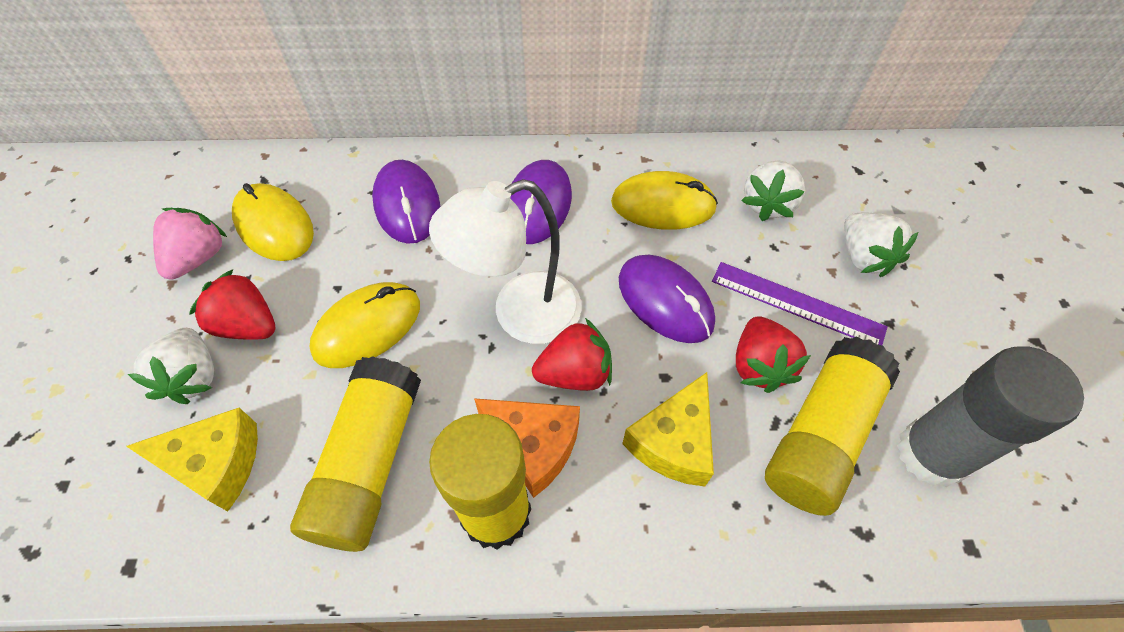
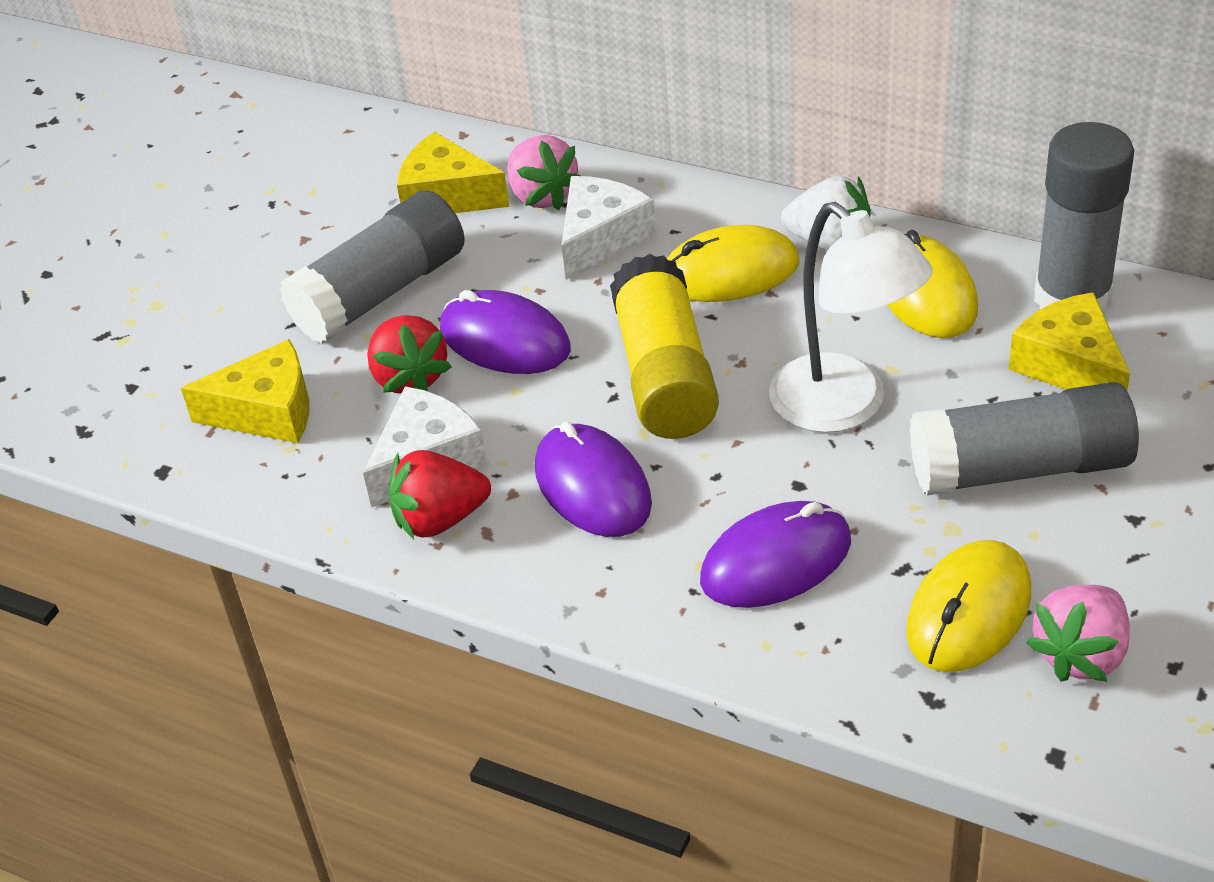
grey glue stick: 1 -> 3
orange cheese: 1 -> 0
pink strawberry: 1 -> 2
purple ruler: 1 -> 0
red strawberry: 3 -> 2
white cheese: 0 -> 2
white strawberry: 3 -> 1
yellow cheese: 2 -> 3
yellow glue stick: 3 -> 1

